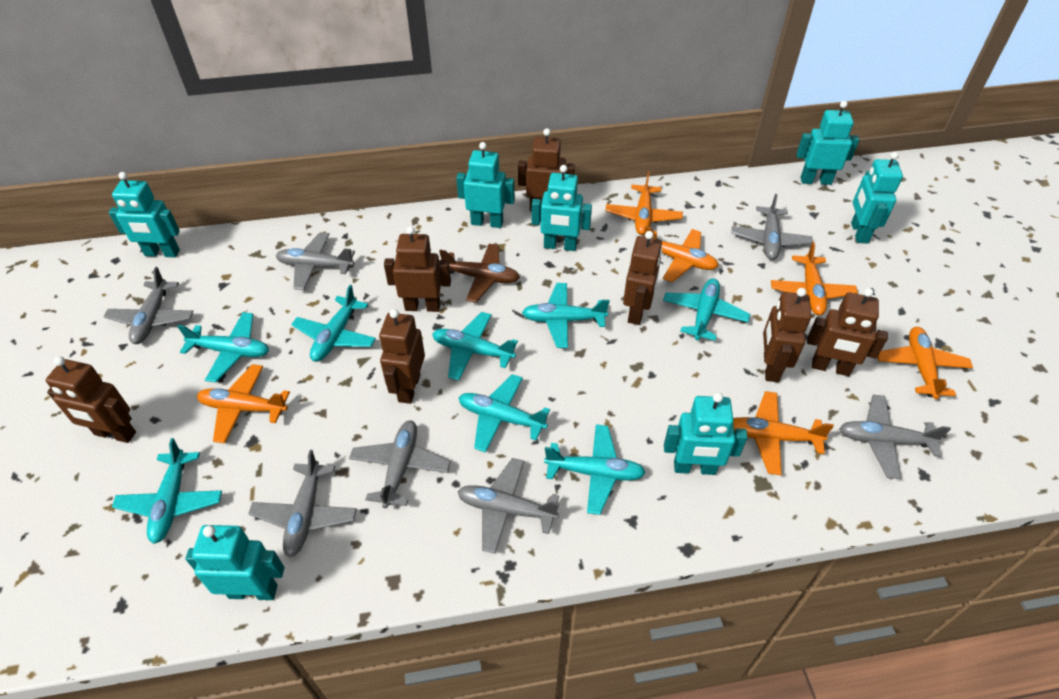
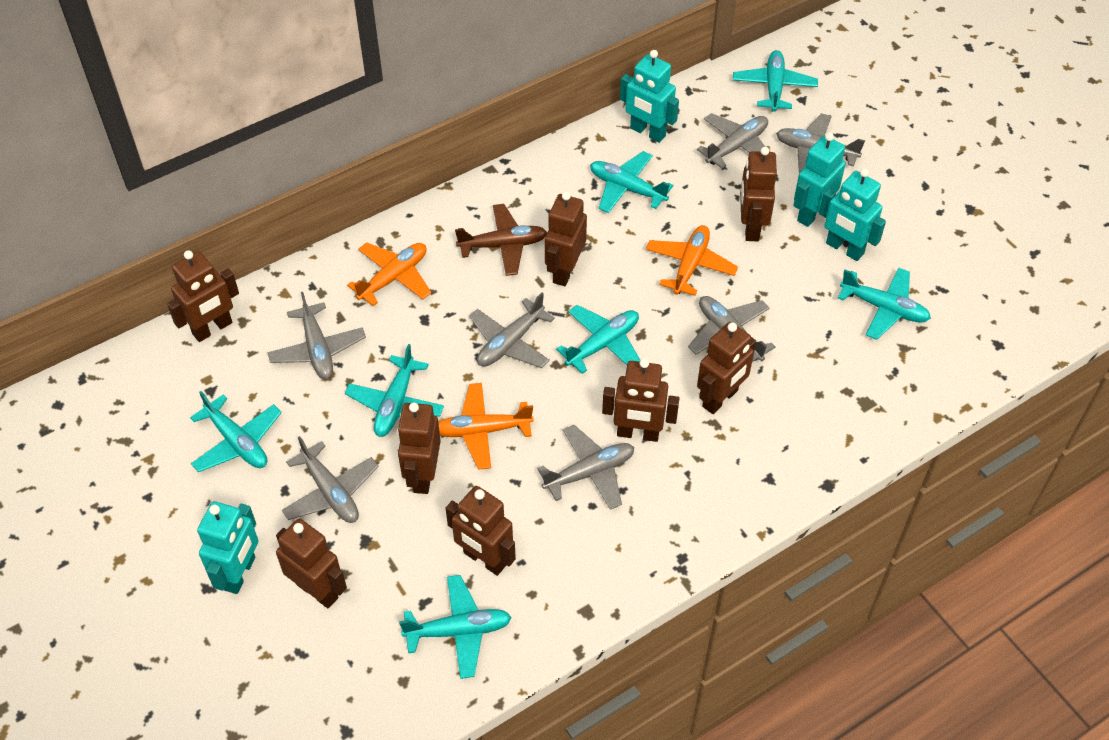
brown robot: 7 -> 8
orange plane: 6 -> 3
turquoise plane: 8 -> 7
turquoise robot: 7 -> 4

